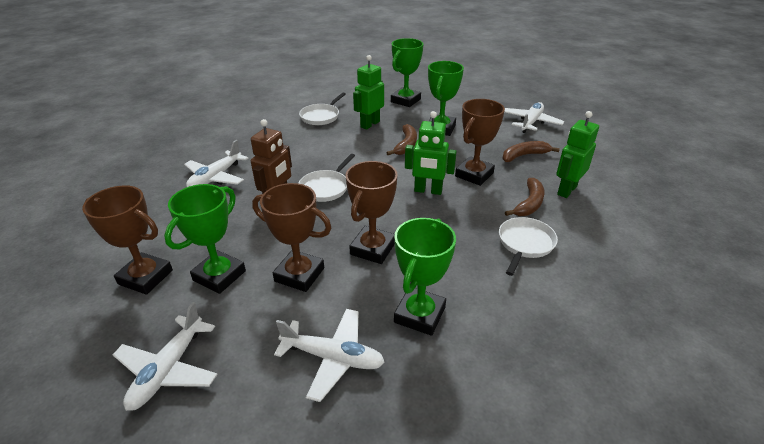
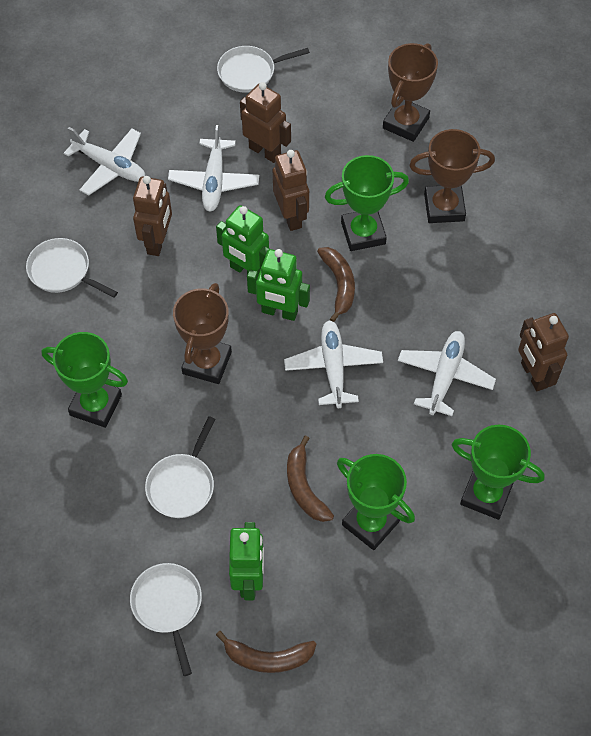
brown robot: 1 -> 4
brown trophy: 4 -> 3
white pan: 3 -> 4

